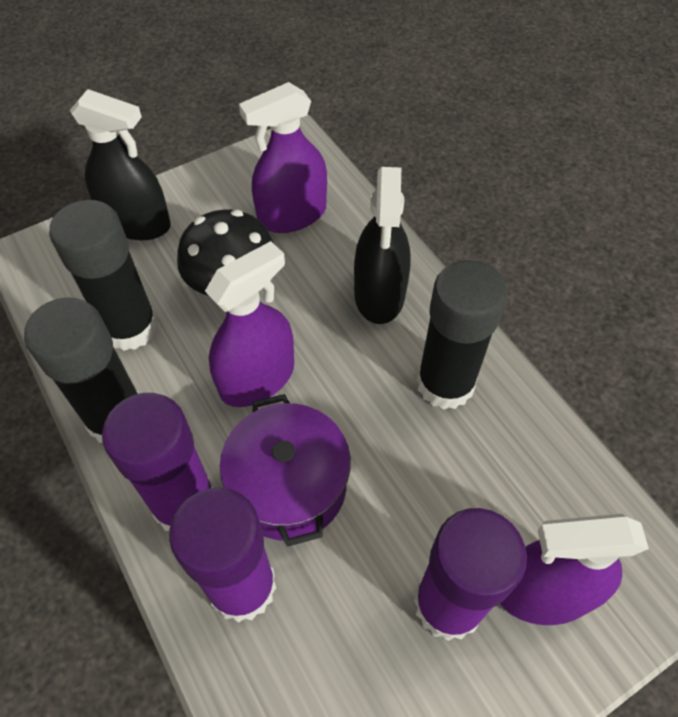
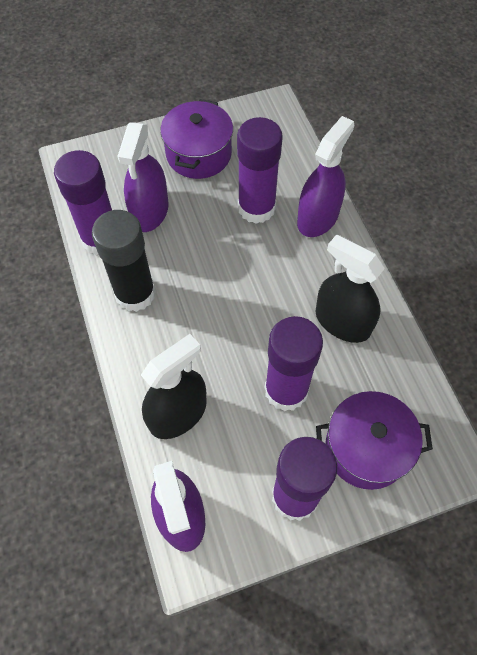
black glue stick: 3 -> 1
black mushroom: 1 -> 0
purple glue stick: 3 -> 4
purple pot: 1 -> 2

